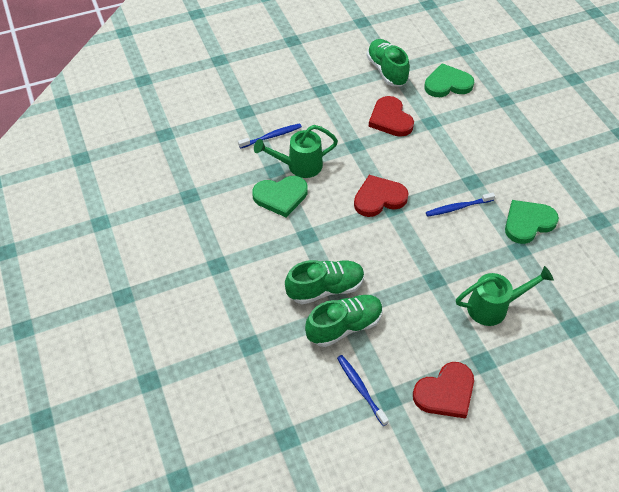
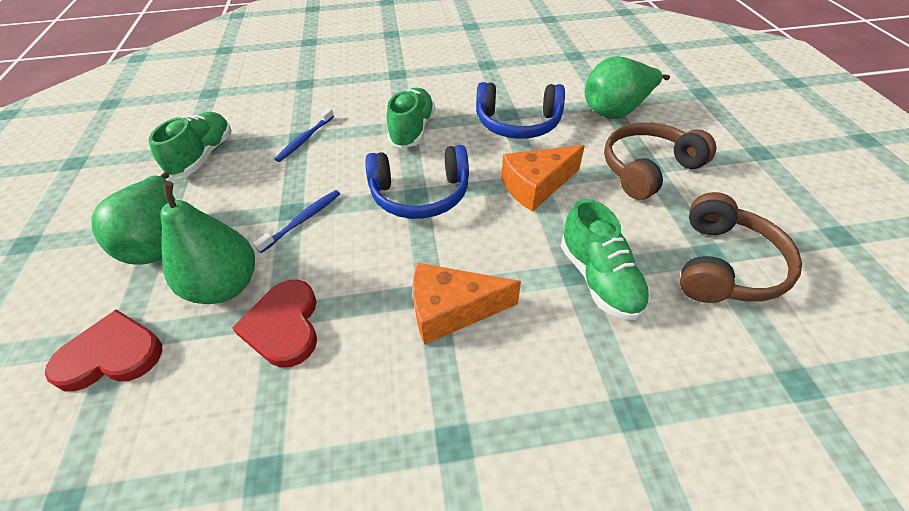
blue headphones: 0 -> 2
blue toothbrush: 3 -> 2
brown headphones: 0 -> 2
green heart: 3 -> 0
green pear: 0 -> 3
green watering can: 2 -> 0
orange cheese: 0 -> 2
red heart: 3 -> 2

